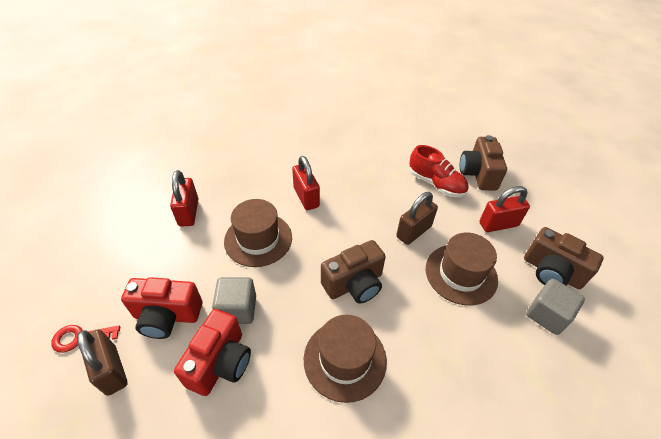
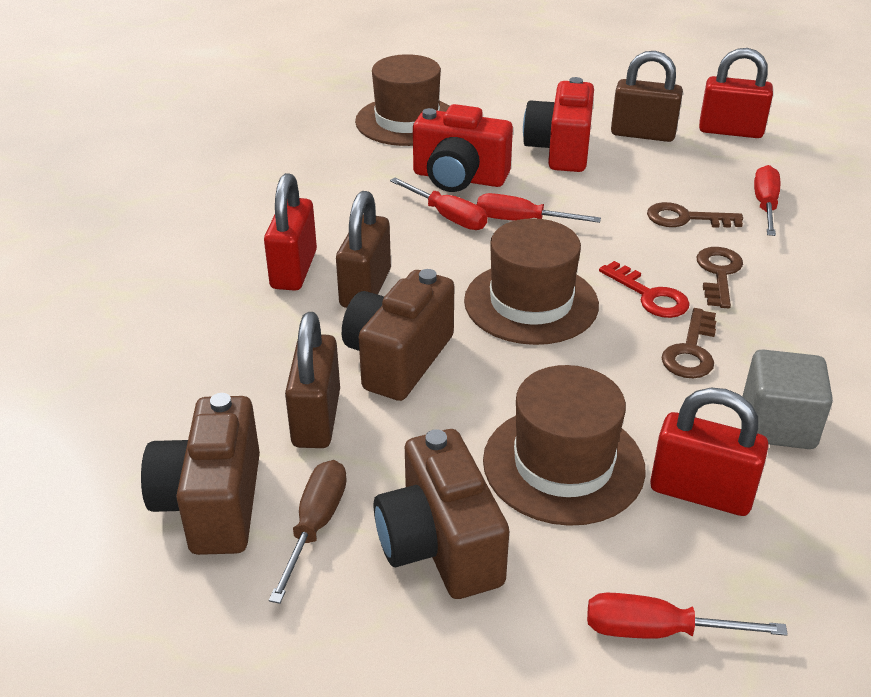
brown key: 0 -> 3
brown padlock: 2 -> 3
brown screwdriver: 0 -> 1
grey cube: 2 -> 1
red screwdriver: 0 -> 4
red shoe: 1 -> 0

